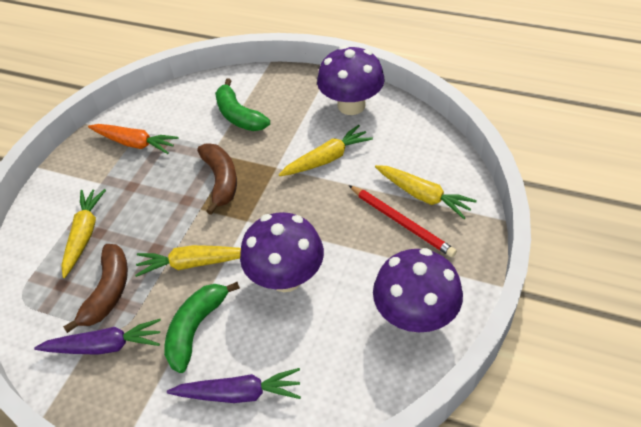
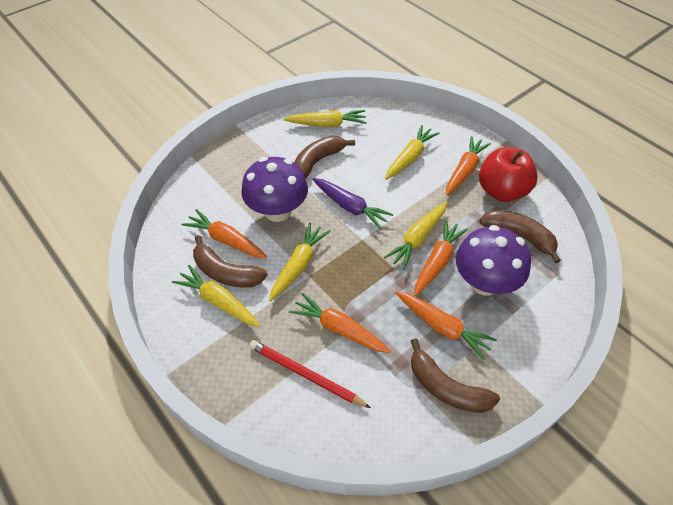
brown banana: 2 -> 4
green banana: 2 -> 0
orange carrot: 1 -> 5
purple carrot: 2 -> 1
purple mushroom: 3 -> 2
red apple: 0 -> 1
yellow carrot: 4 -> 5

